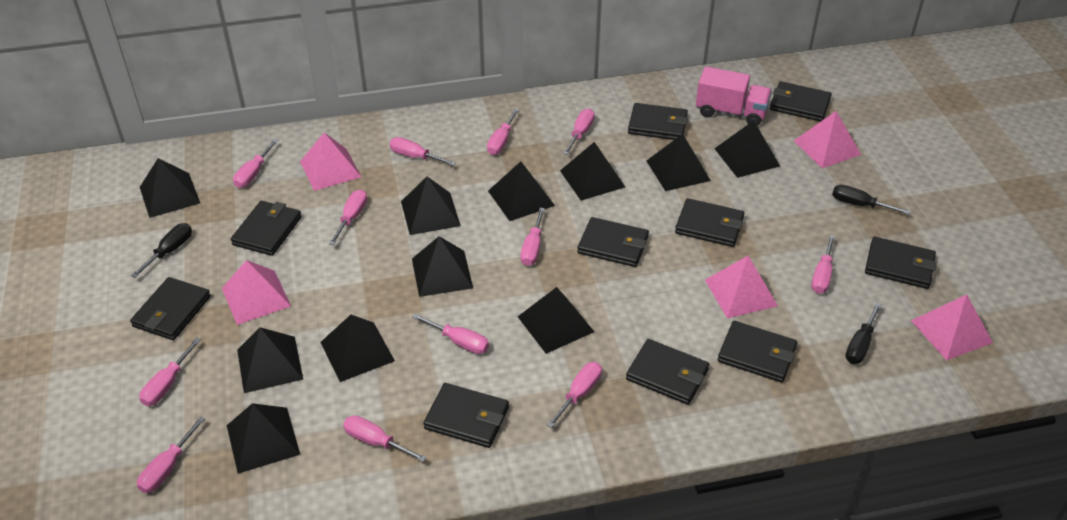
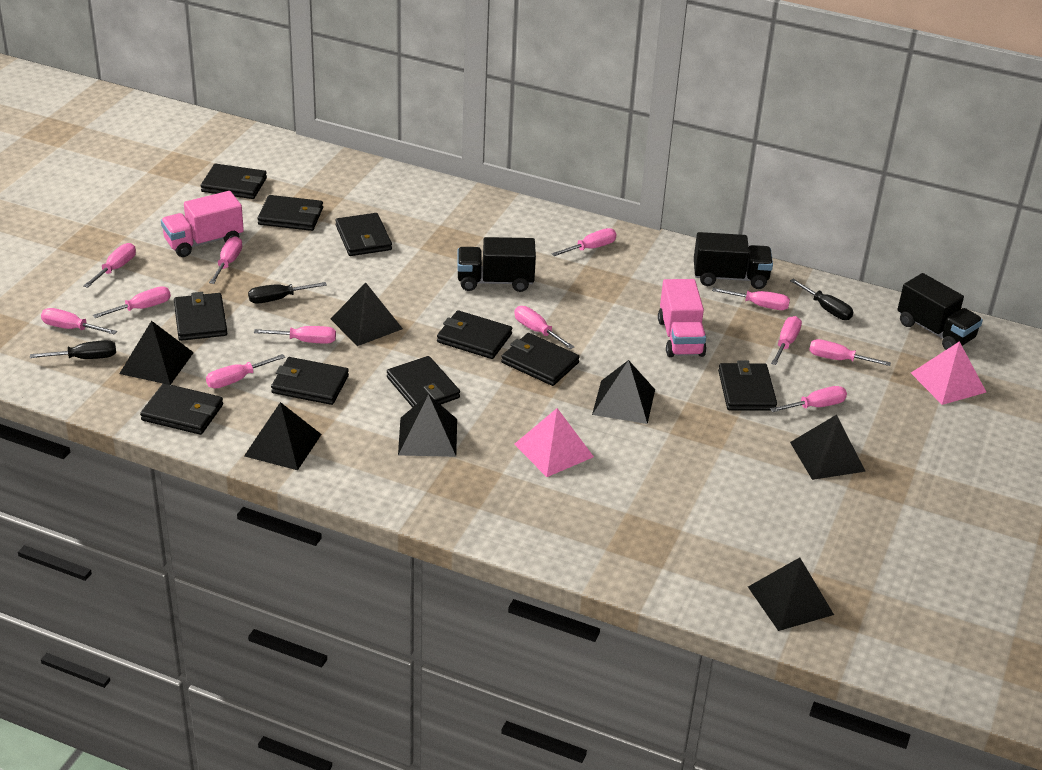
black pyramid: 11 -> 7
black truck: 0 -> 3
pink pyramid: 5 -> 2
pink truck: 1 -> 2

